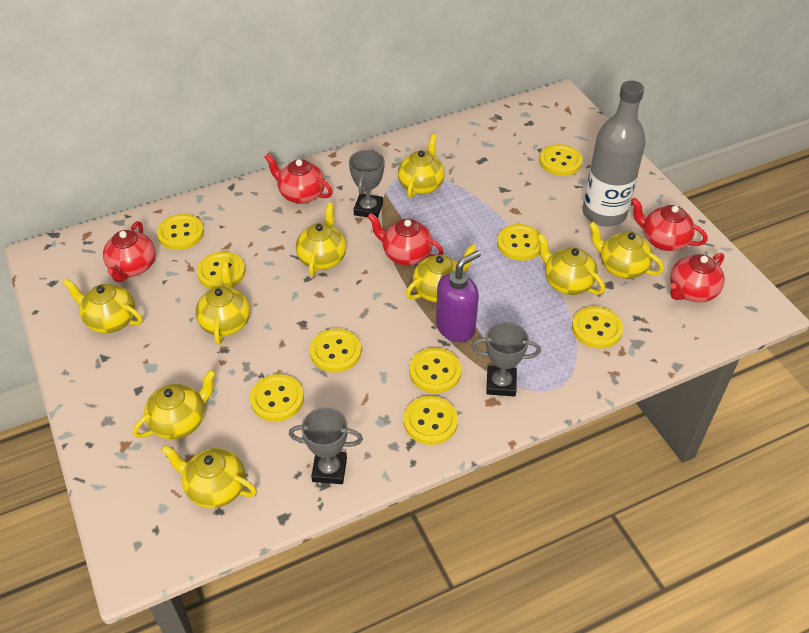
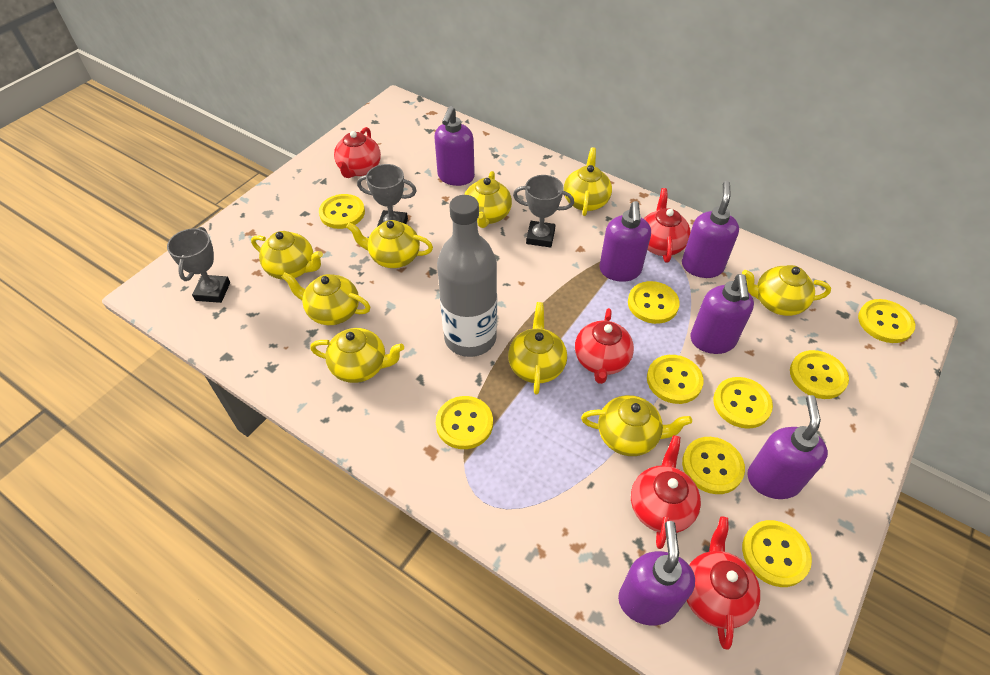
purple soap dispenser: 1 -> 6

